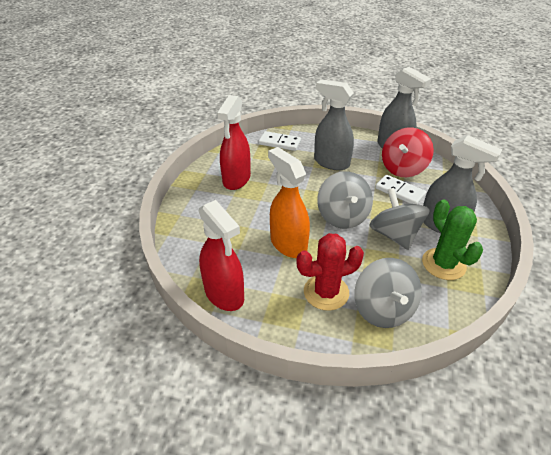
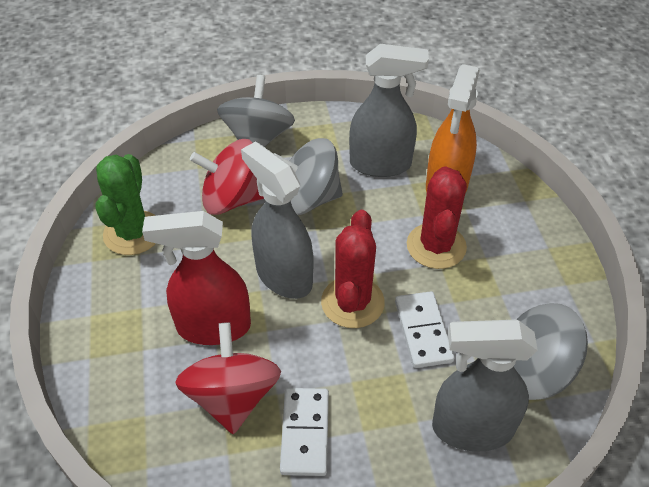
red cactus: 1 -> 2
red spinning top: 1 -> 2
red spray bottle: 2 -> 1

